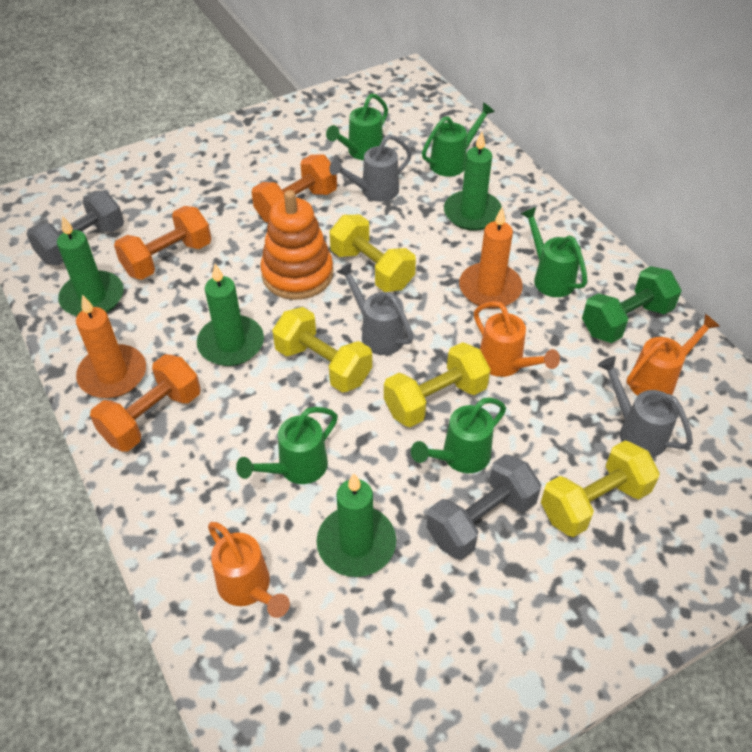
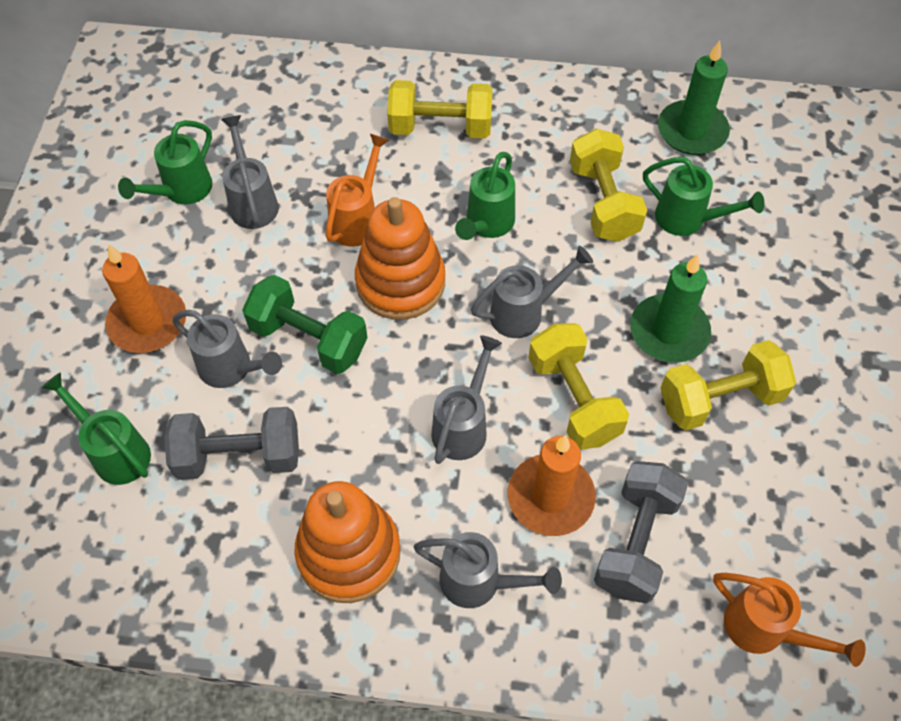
green candle: 4 -> 2
green watering can: 5 -> 4
grey watering can: 3 -> 5
orange dumbbell: 3 -> 0
orange stacking toy: 1 -> 2
orange watering can: 3 -> 2

